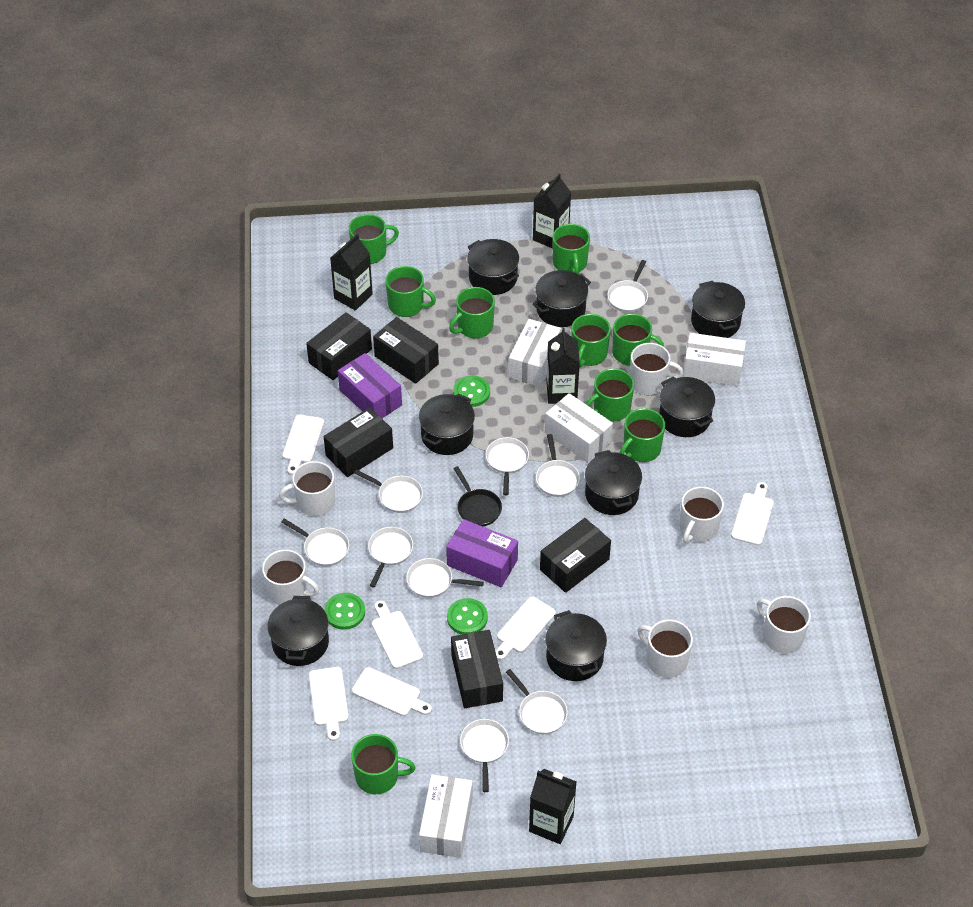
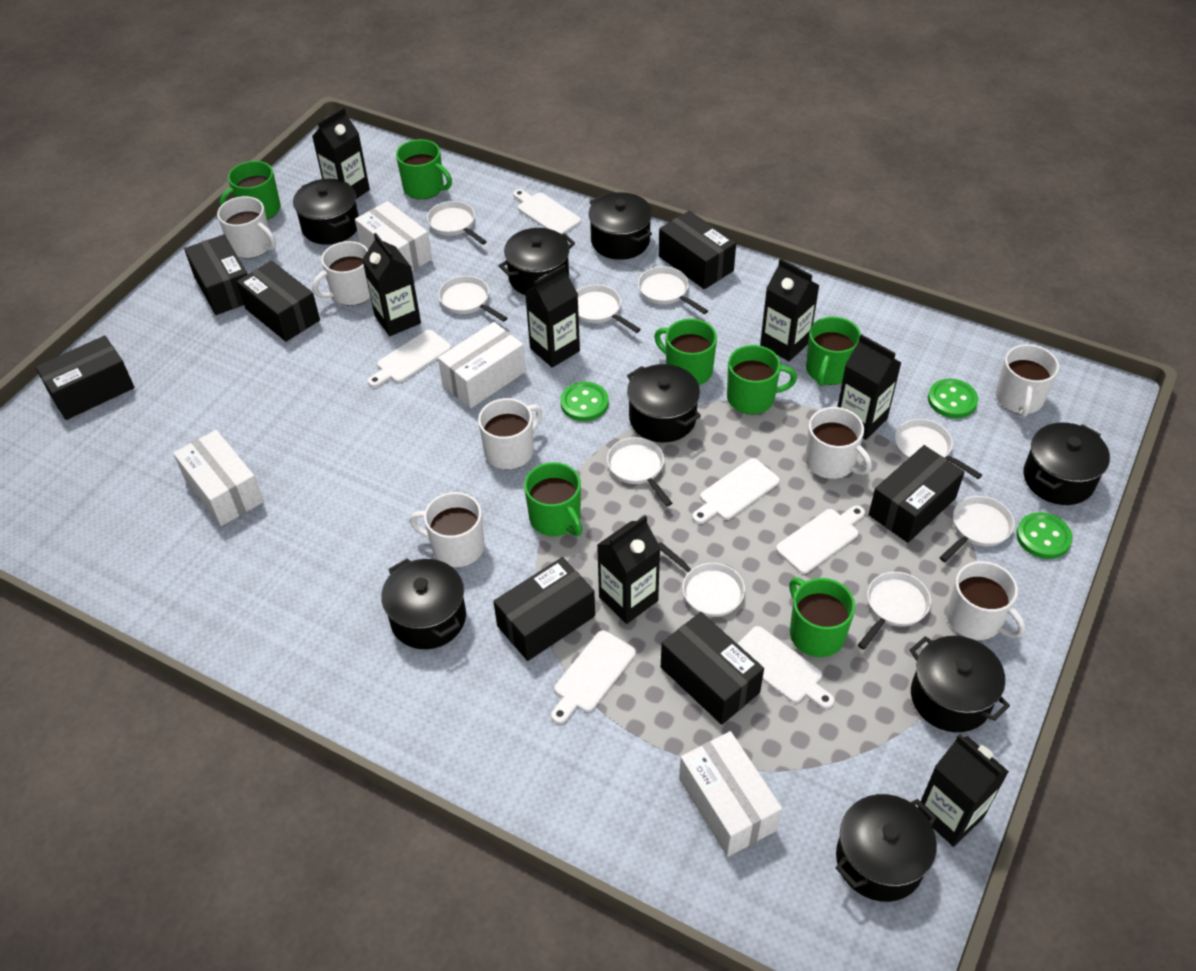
black box: 5 -> 7
black carton: 4 -> 7
black pan: 1 -> 0
green mug: 9 -> 7
purple box: 2 -> 0
white mug: 6 -> 7

